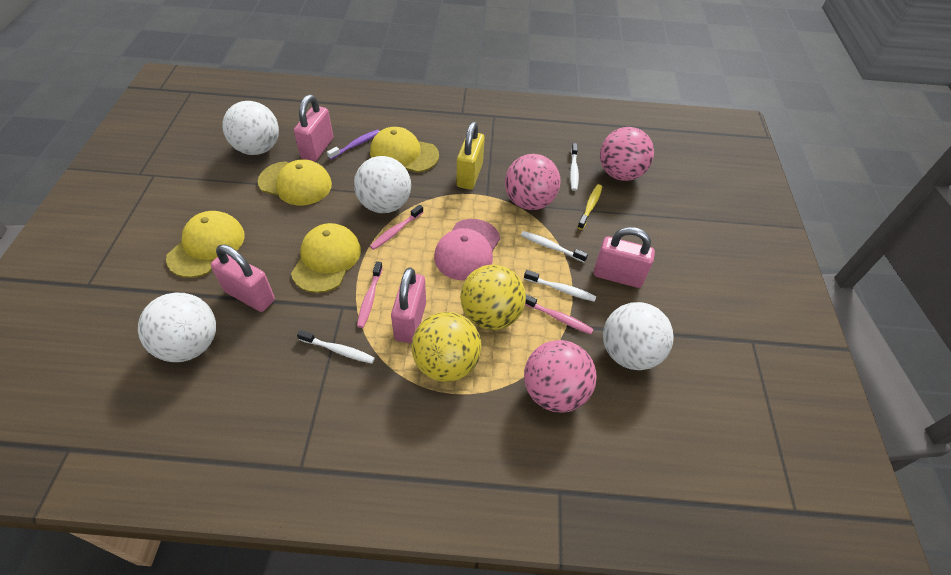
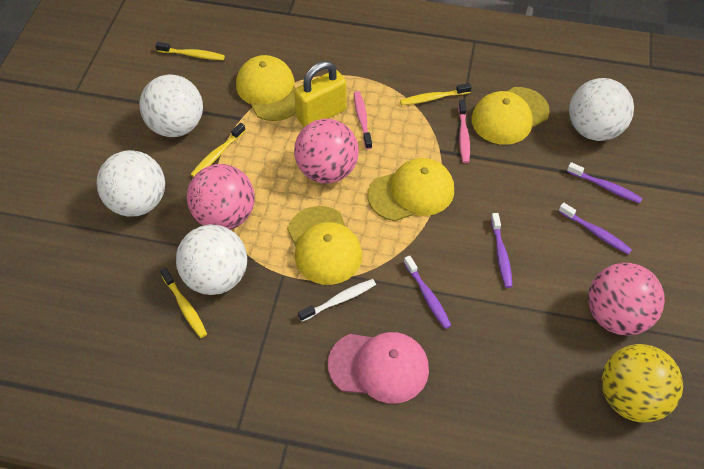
pink padlock: 4 -> 0
pink toothbrush: 3 -> 2
purple toothbrush: 1 -> 4
white toothbrush: 4 -> 1
yellow ball: 2 -> 1
yellow toothbrush: 1 -> 4

